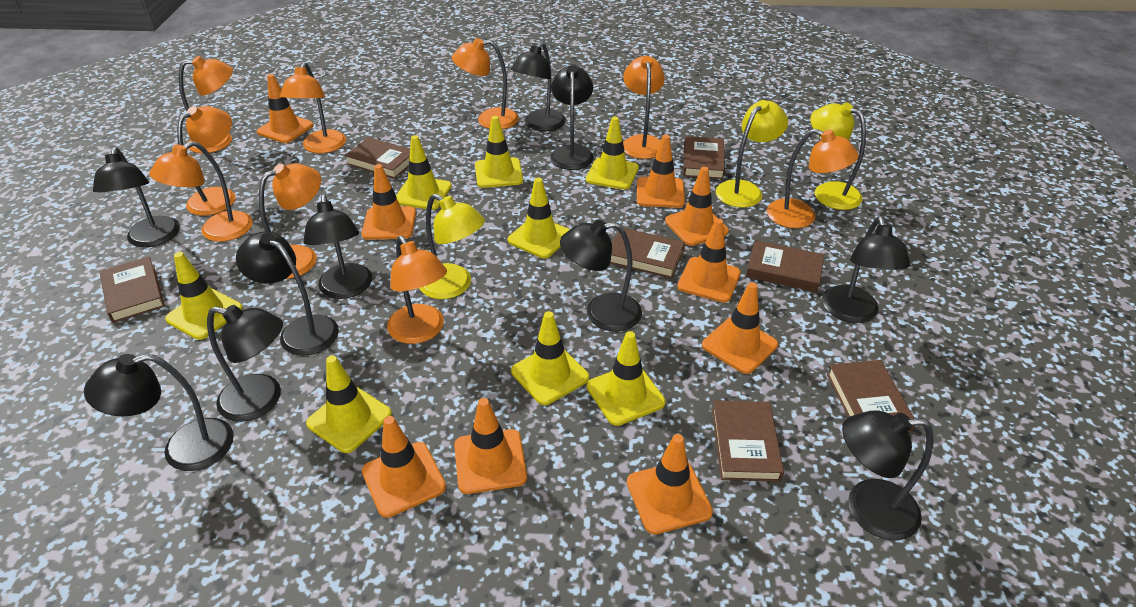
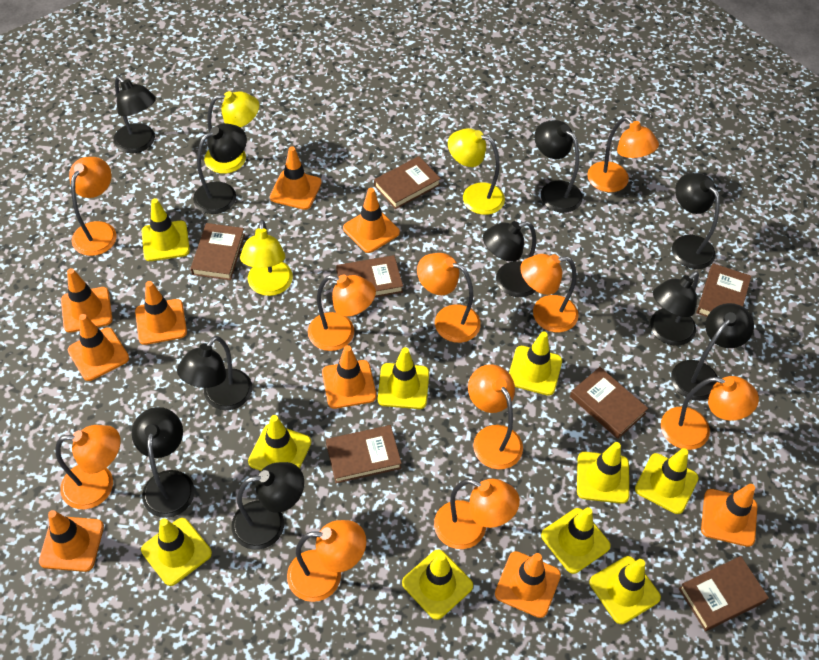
orange lamp: 9 -> 10
yellow traffic cone: 8 -> 10

